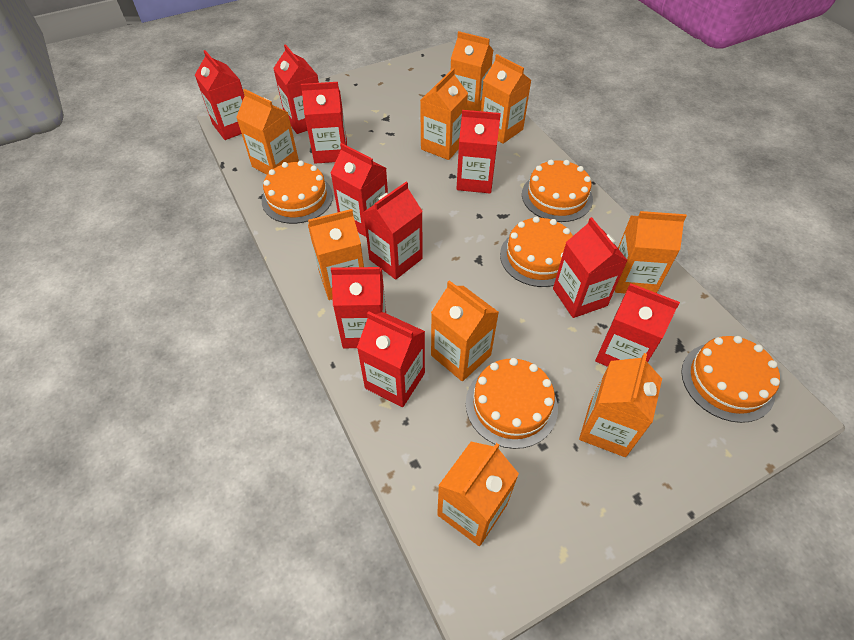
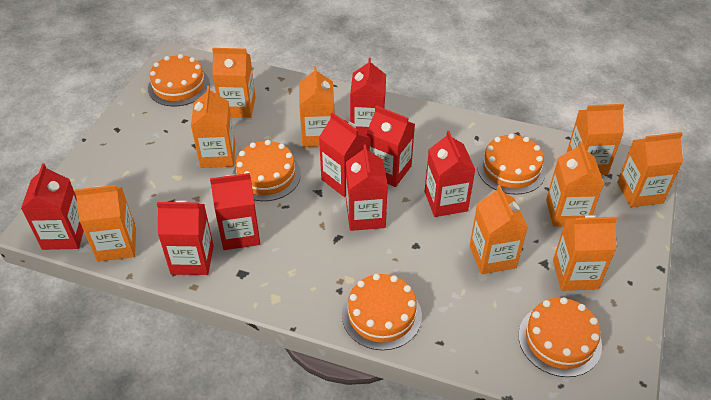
red carton: 10 -> 8

